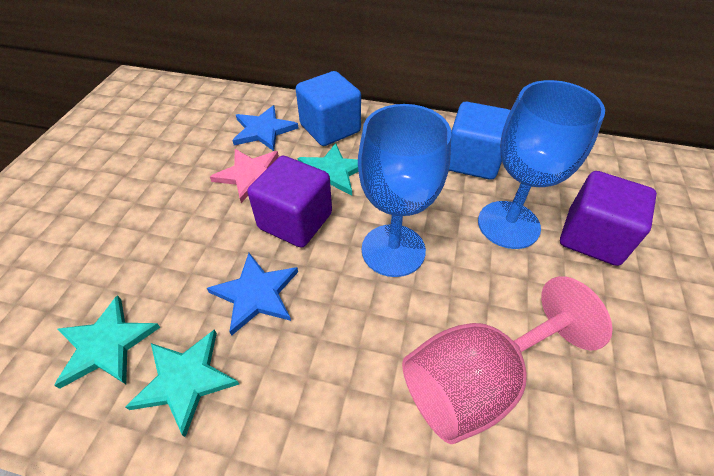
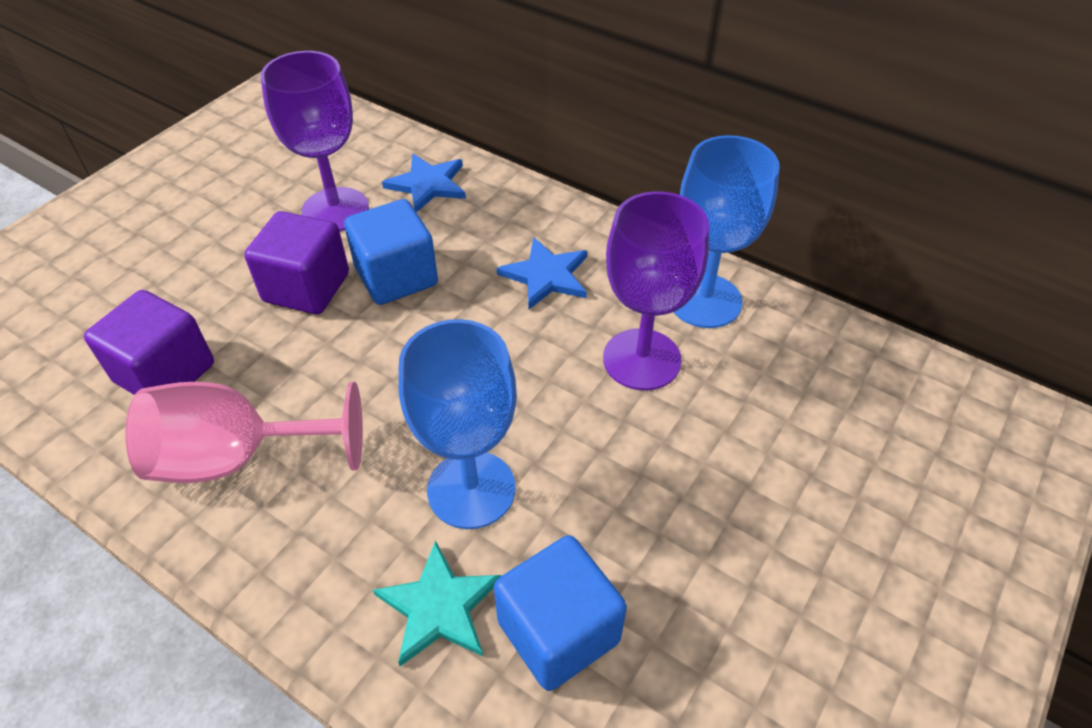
pink star: 1 -> 0
purple goblet: 0 -> 2
turquoise star: 3 -> 1

